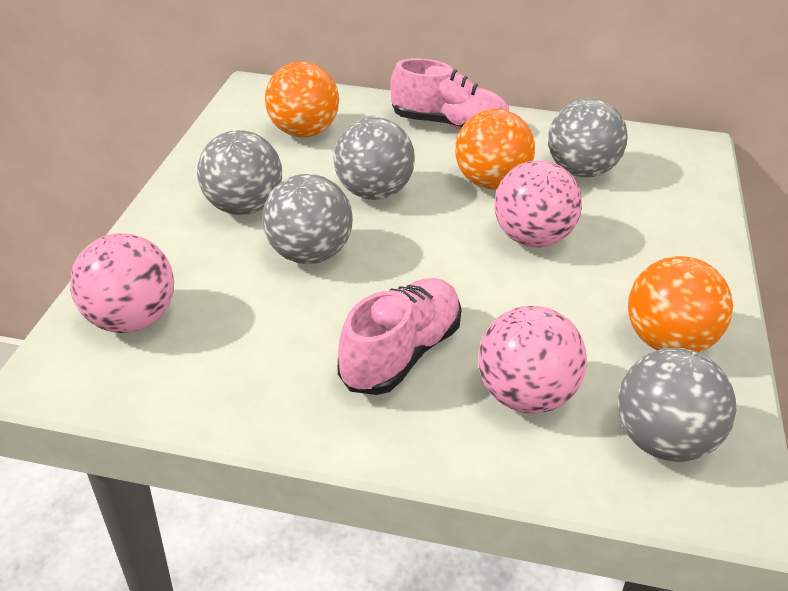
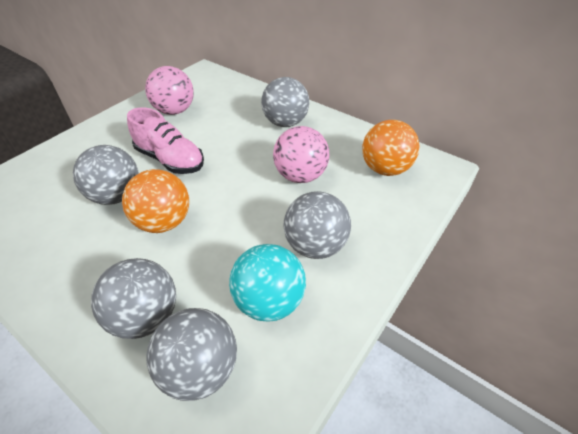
orange ball: 3 -> 2
pink ball: 3 -> 2
pink shoe: 2 -> 1
turquoise ball: 0 -> 1

